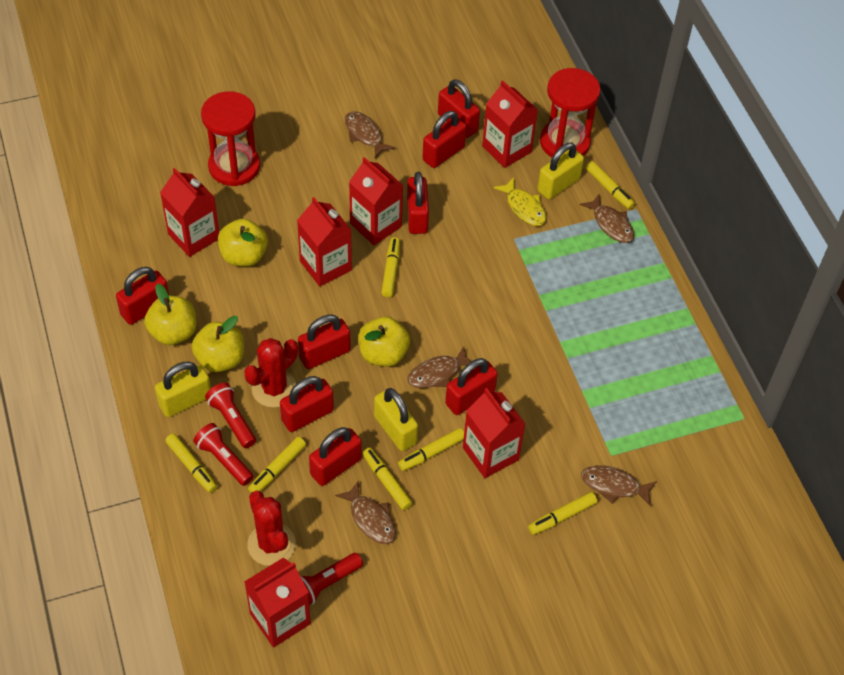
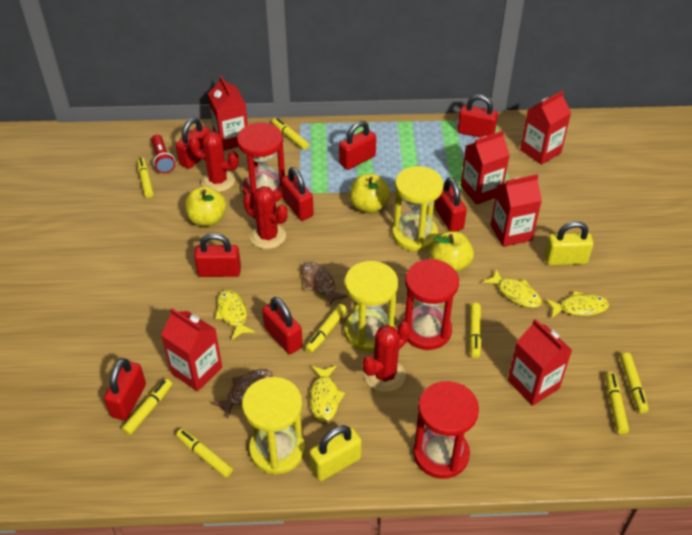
brown fish: 5 -> 2
red cactus: 2 -> 3
red flashlight: 3 -> 1
red hourglass: 2 -> 3
yellow apple: 4 -> 3
yellow fish: 1 -> 4
yellow hourglass: 0 -> 3
yellow marker: 7 -> 8
yellow padlock: 3 -> 2

